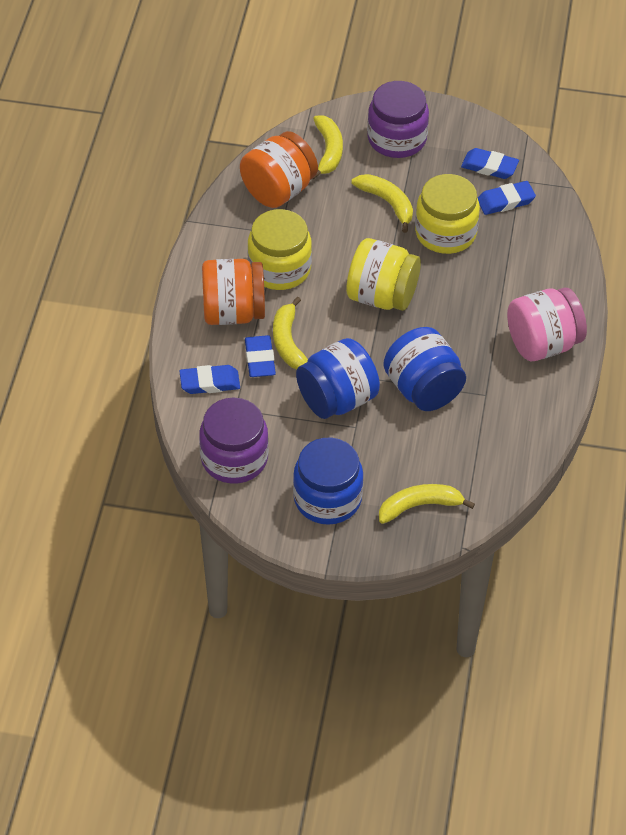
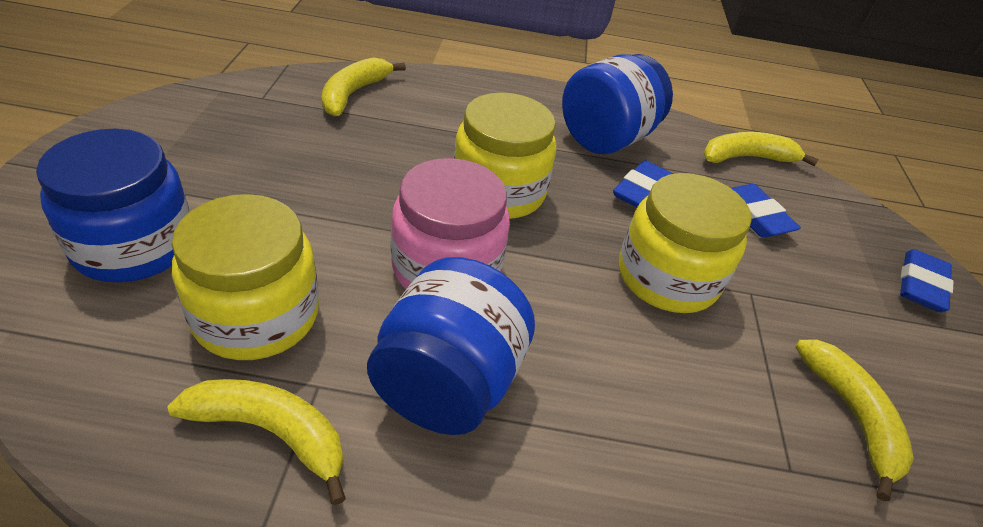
blue eraser: 4 -> 3
orange jar: 2 -> 0
purple jar: 2 -> 0

